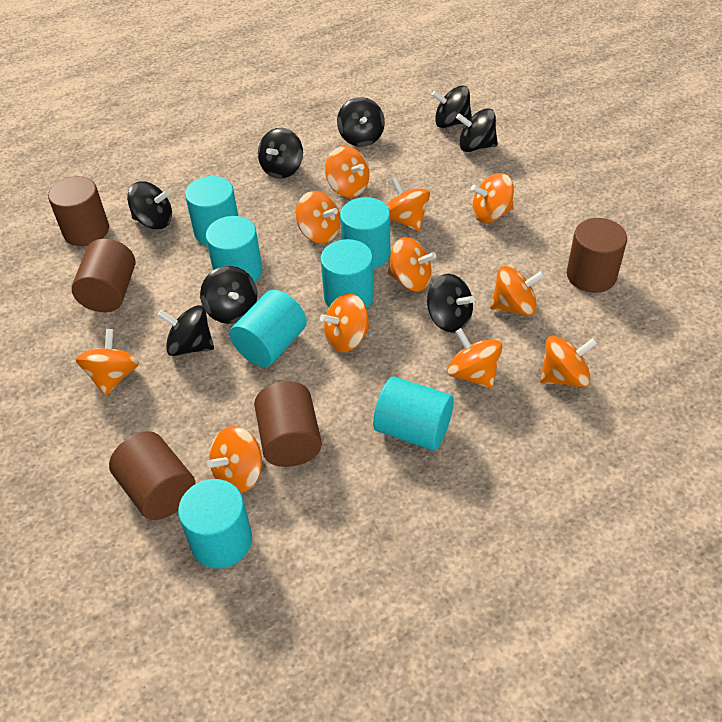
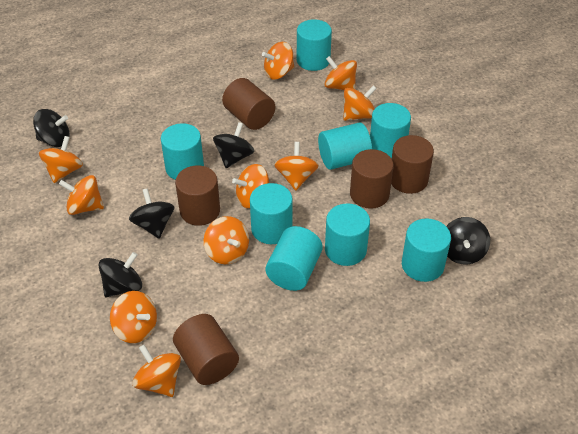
black spinning top: 8 -> 5
orange spinning top: 11 -> 10
turquoise cylinder: 7 -> 8

